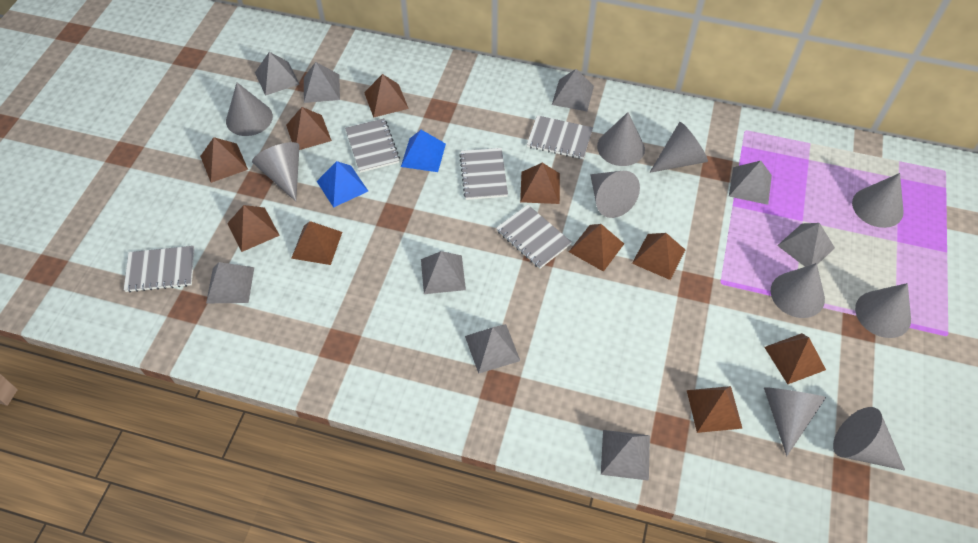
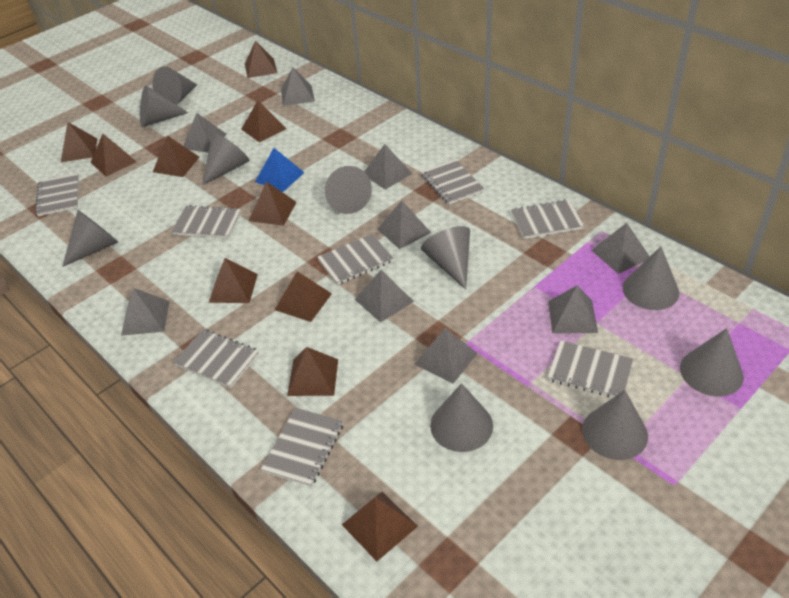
blue pyramid: 2 -> 1
grey notebook: 5 -> 8

